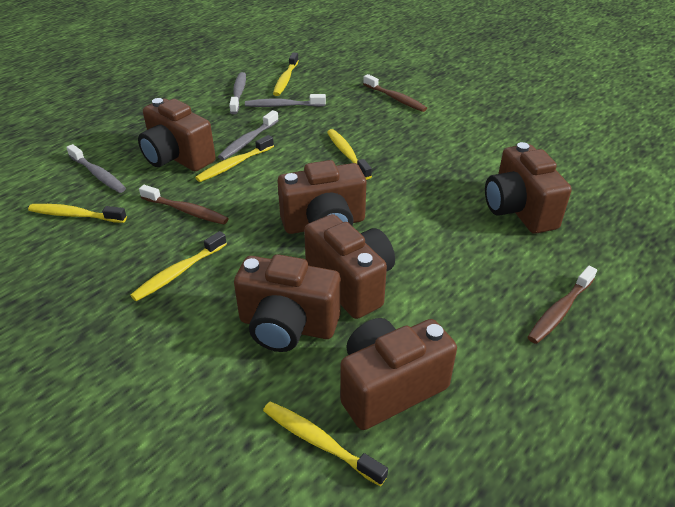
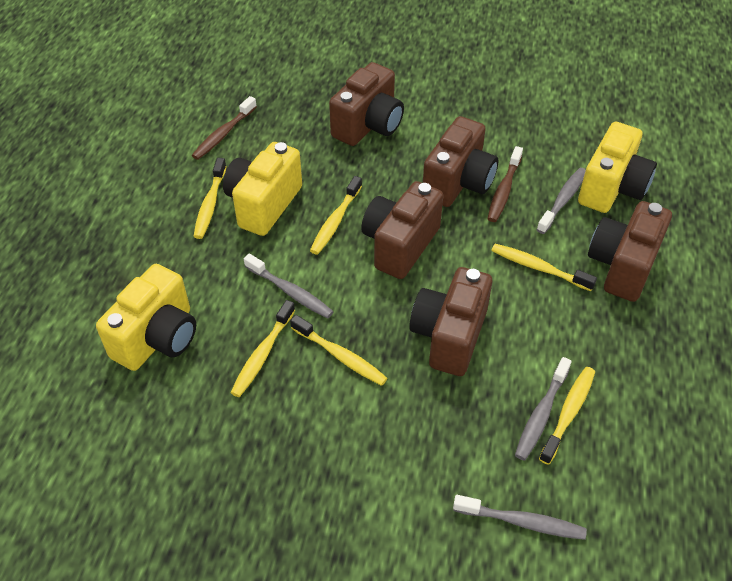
brown camera: 6 -> 5
brown toothbrush: 3 -> 2
yellow camera: 0 -> 3

